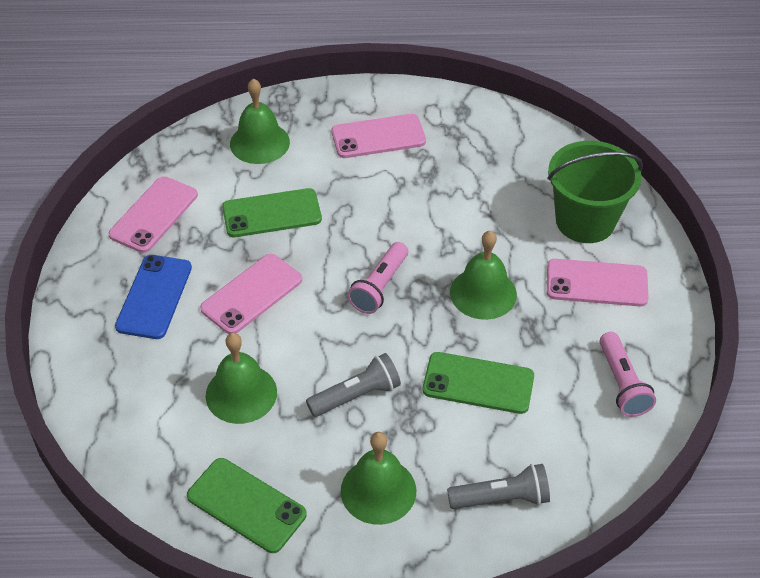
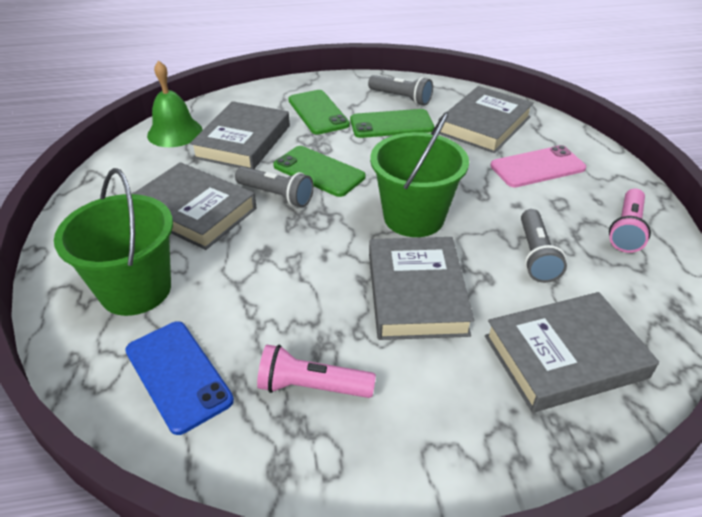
green bell: 4 -> 1
green bucket: 1 -> 2
grey book: 0 -> 5
grey flashlight: 2 -> 3
pink phone: 4 -> 1

